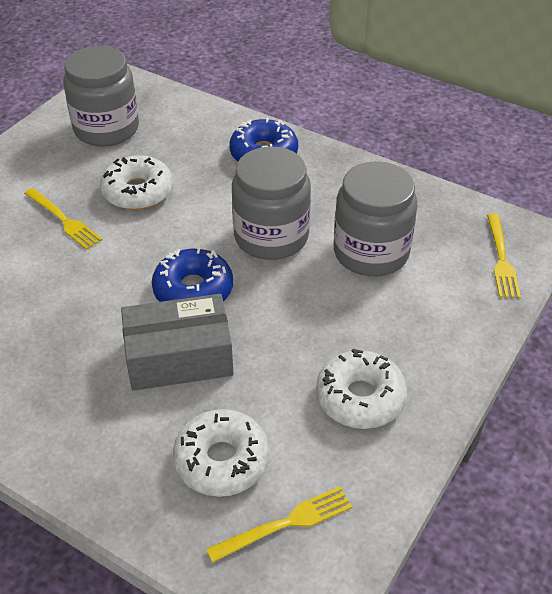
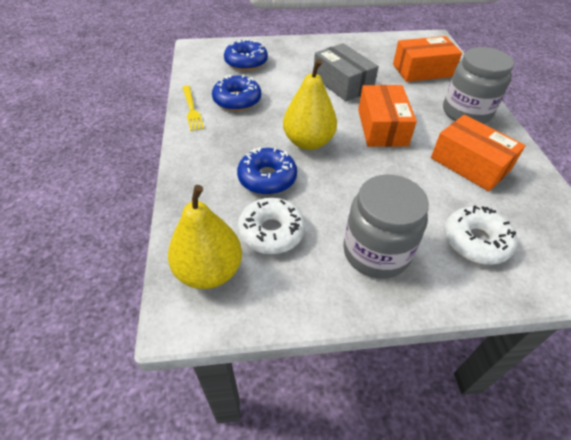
blue donut: 2 -> 3
grey jar: 3 -> 2
orange box: 0 -> 3
white donut: 3 -> 2
yellow fork: 3 -> 1
yellow pear: 0 -> 2

